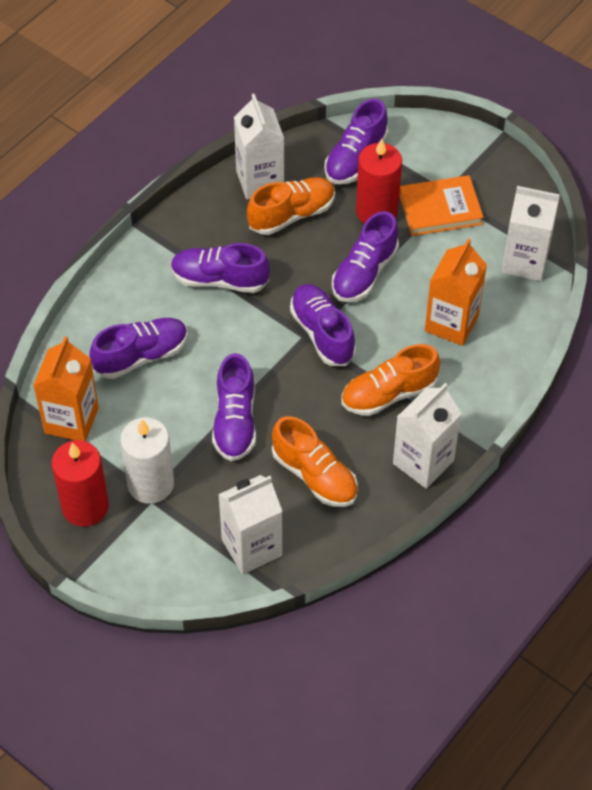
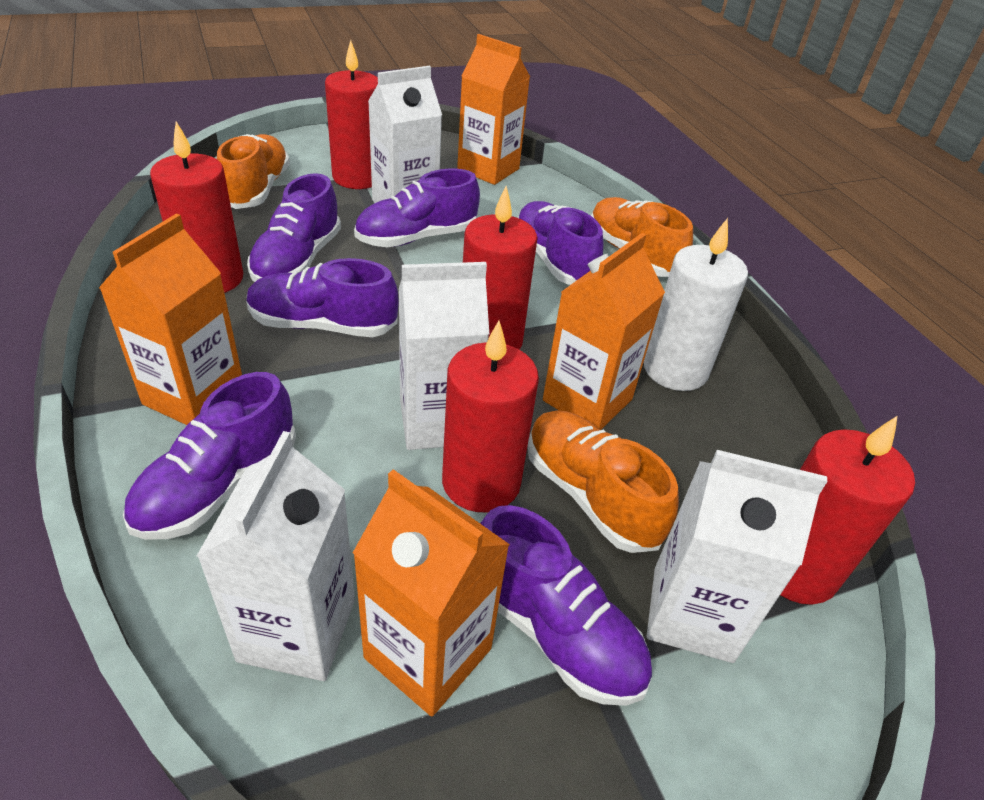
orange book: 1 -> 0
orange carton: 2 -> 4
red candle: 2 -> 5

